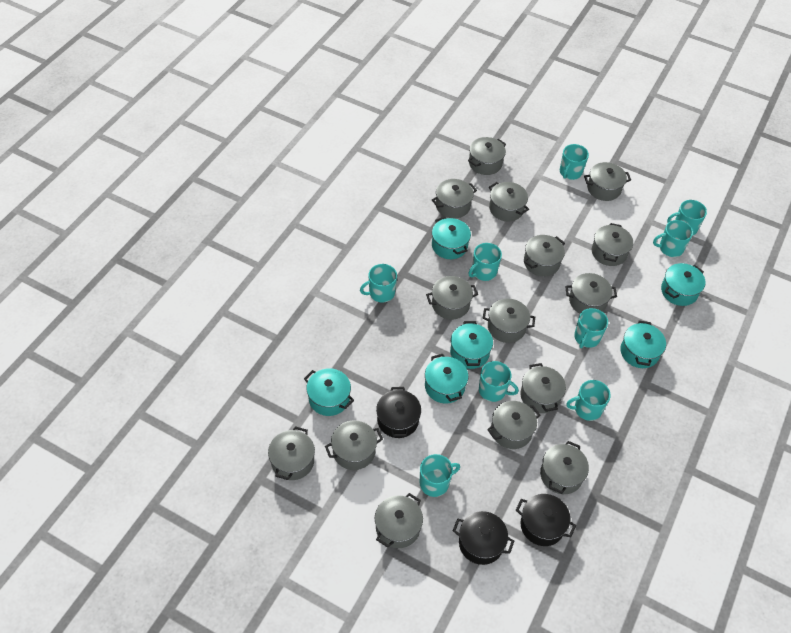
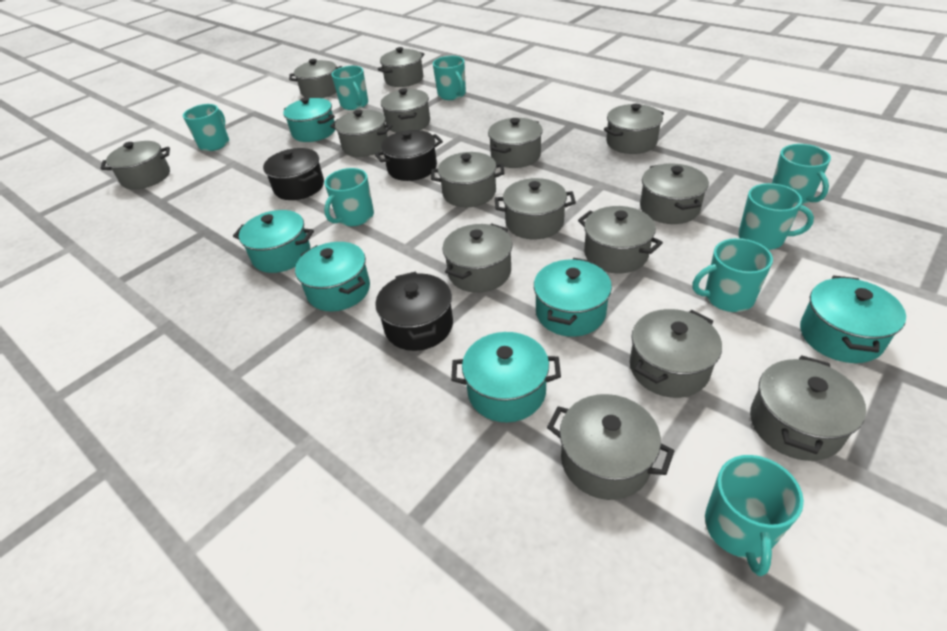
turquoise mug: 9 -> 8

